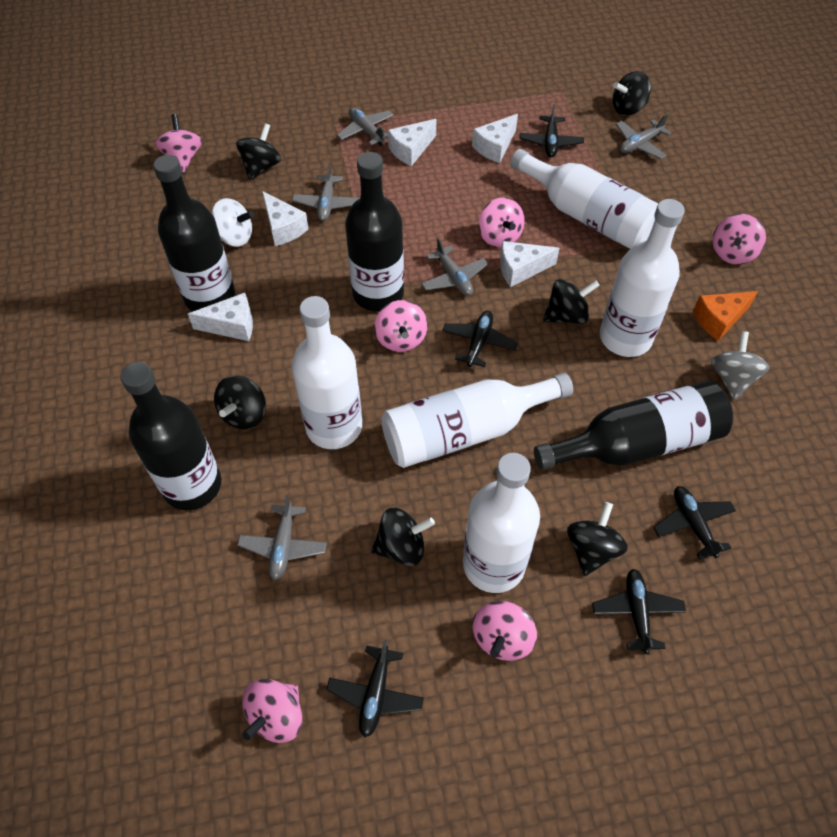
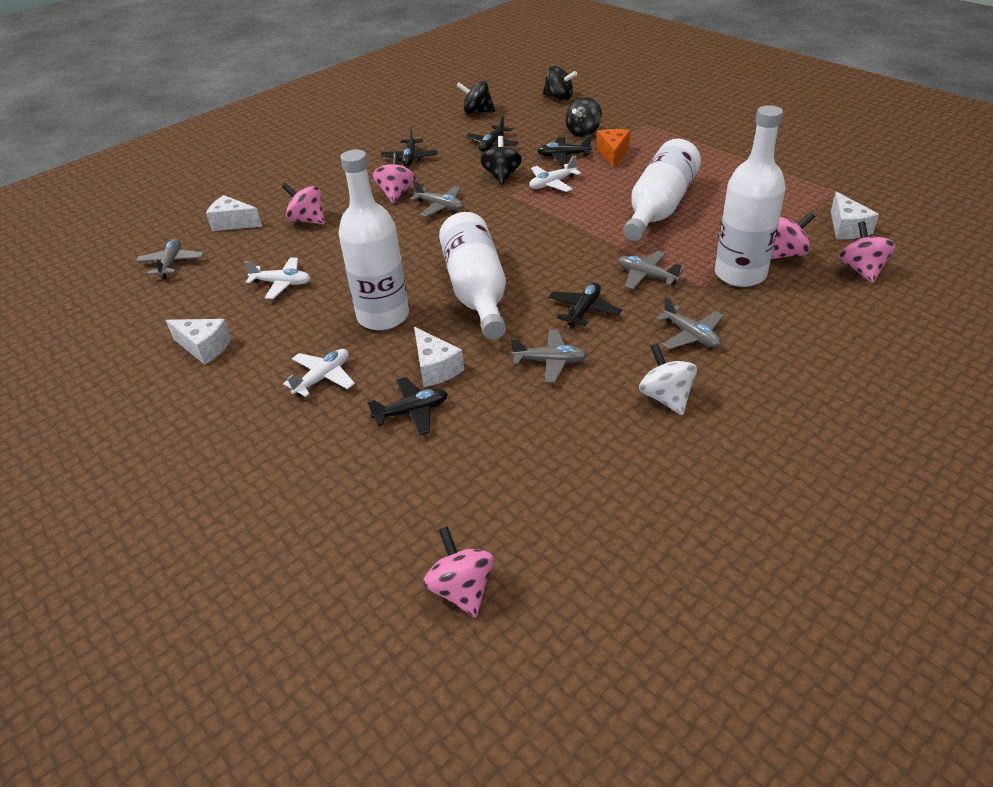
black bottle: 4 -> 0
black spinning top: 6 -> 4
grey spinning top: 1 -> 0
pink spinning top: 6 -> 5
white bottle: 5 -> 4
white cheese: 5 -> 4
white plane: 0 -> 3

